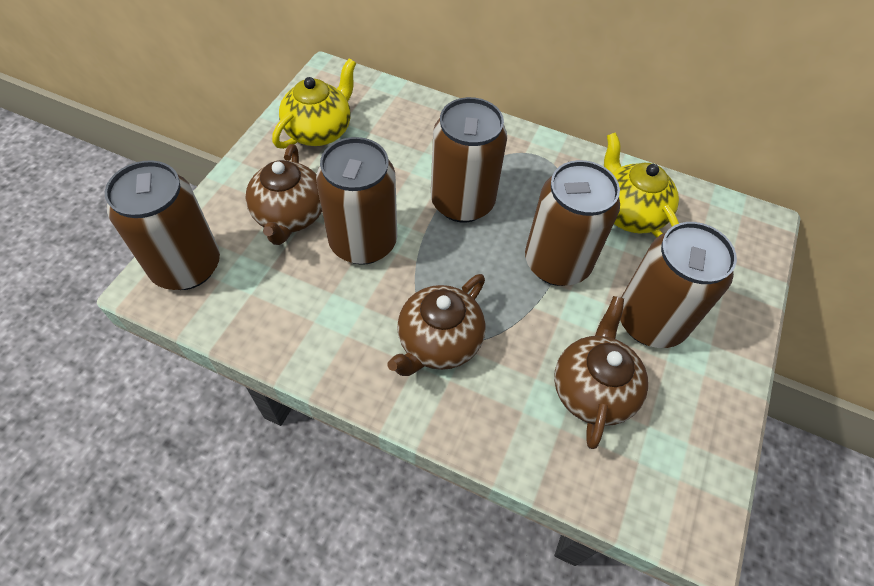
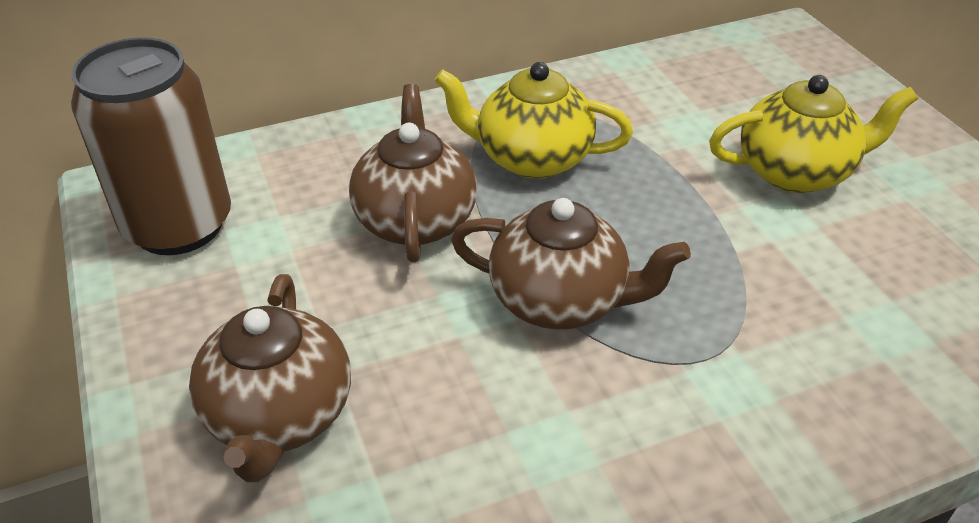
brown can: 5 -> 1

